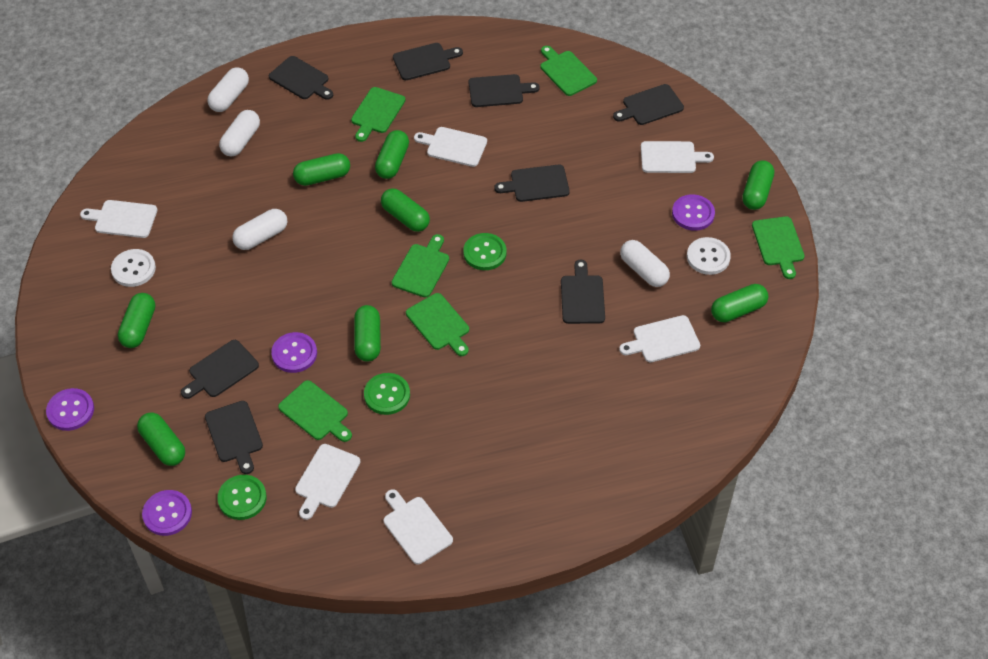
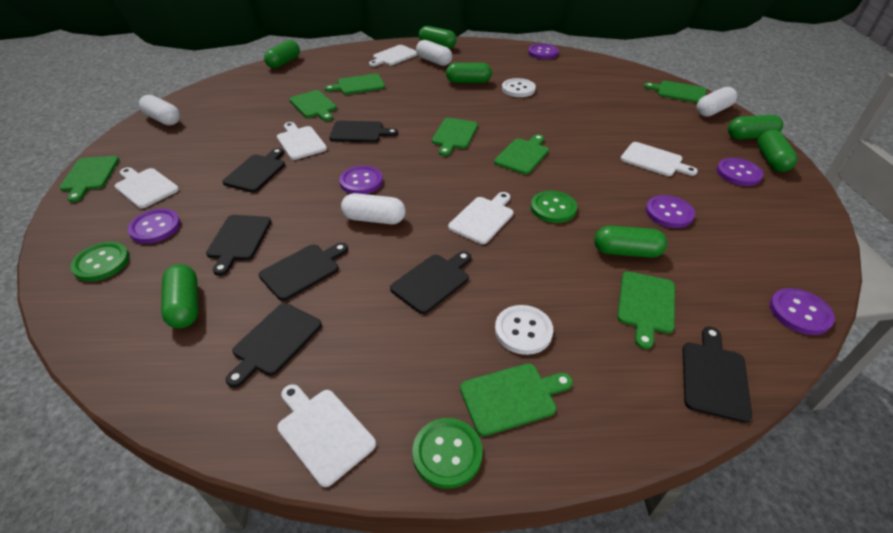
black cutting board: 8 -> 7
green capsule: 8 -> 7
green cutting board: 6 -> 8
purple button: 4 -> 6

